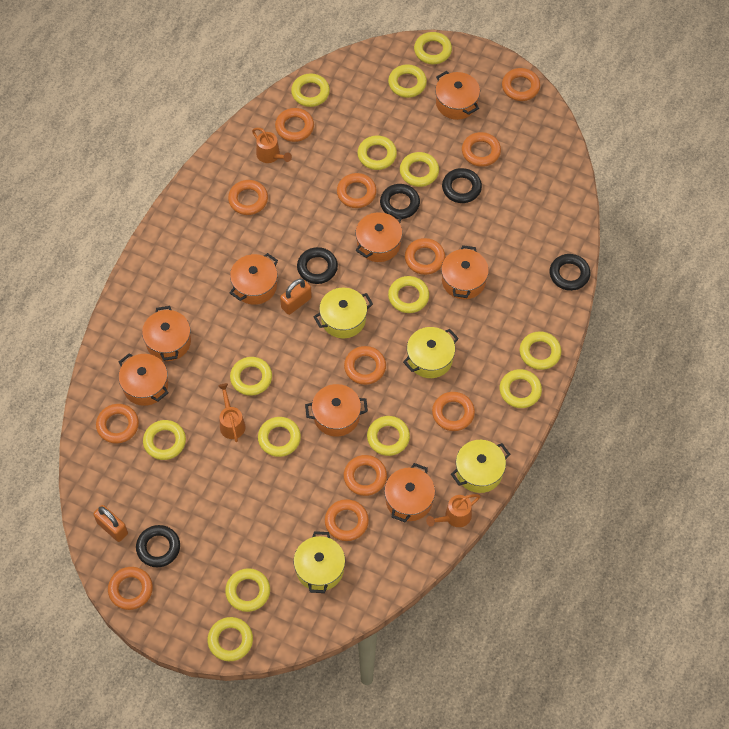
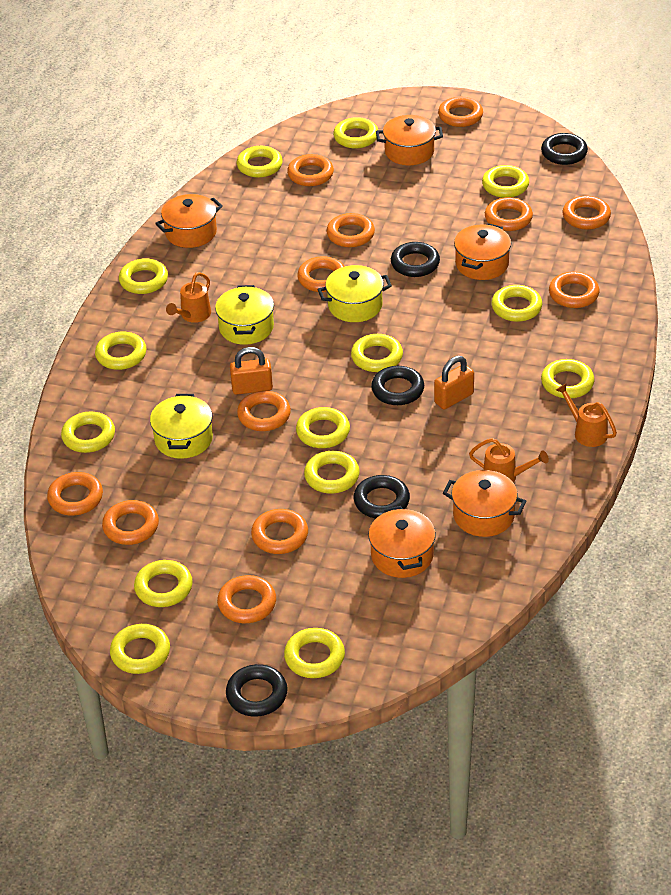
orange pot: 8 -> 5
yellow pot: 4 -> 3

